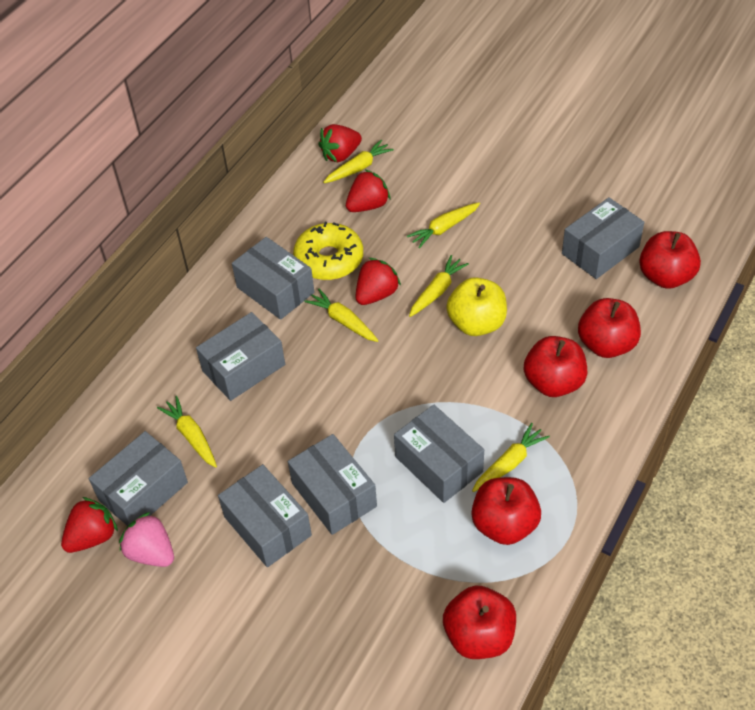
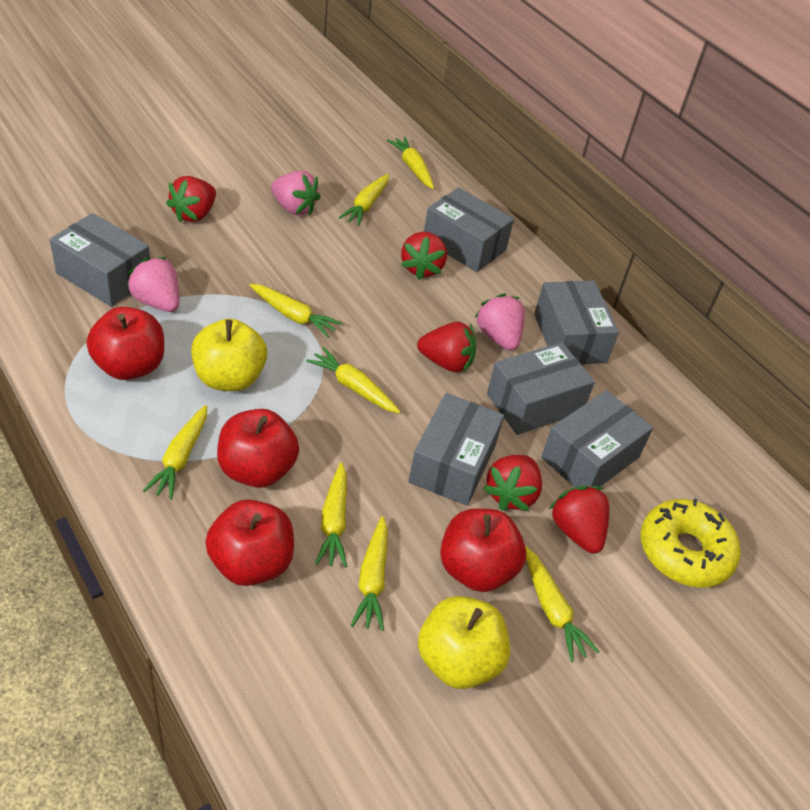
grey box: 7 -> 6
pink strawberry: 1 -> 3
red apple: 5 -> 4
red strawberry: 4 -> 5
yellow apple: 1 -> 2
yellow carrot: 6 -> 8

